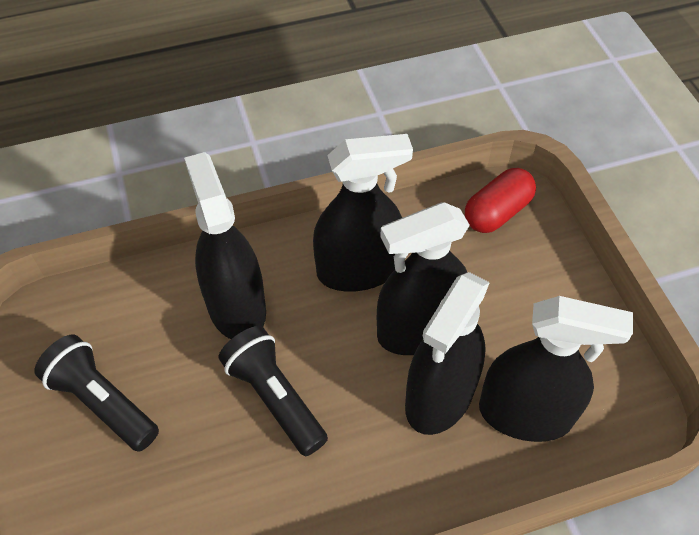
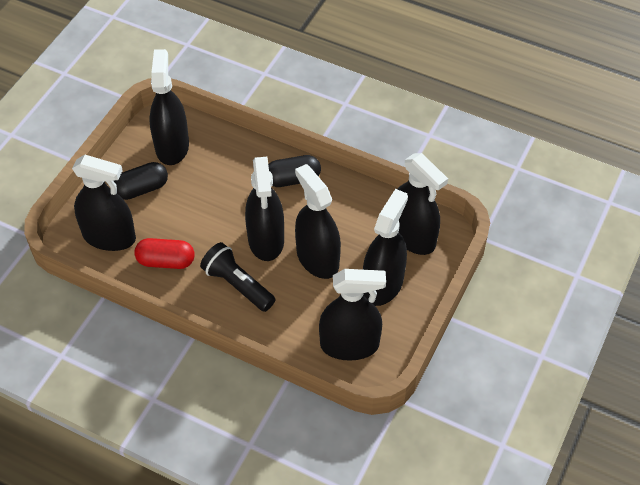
black capsule: 0 -> 2
black flashlight: 2 -> 1
black spray bottle: 5 -> 7

